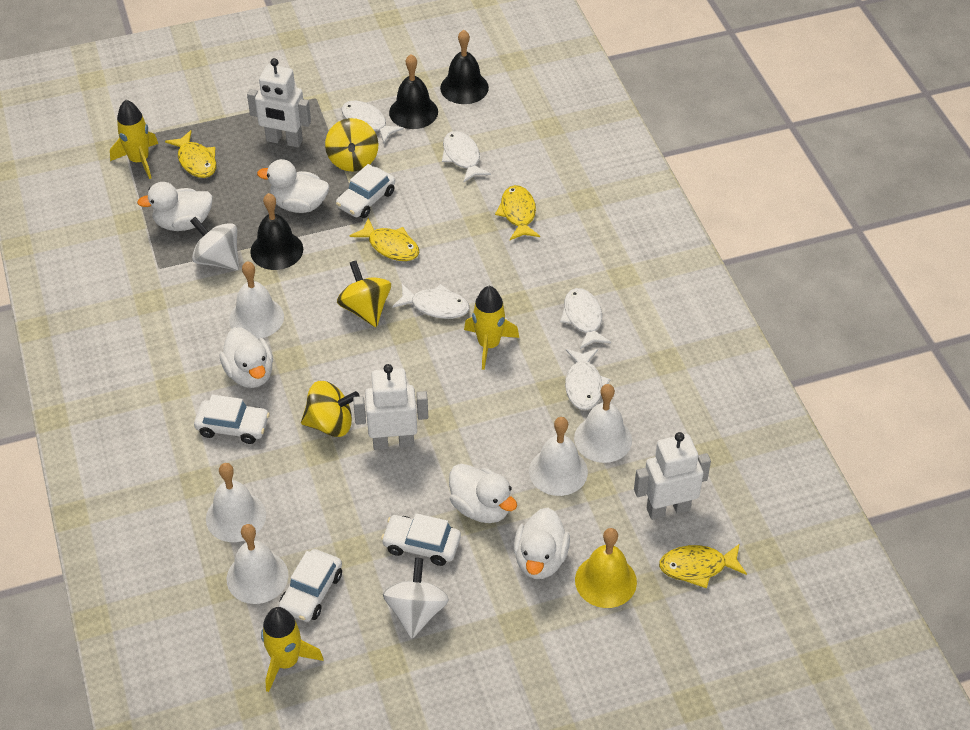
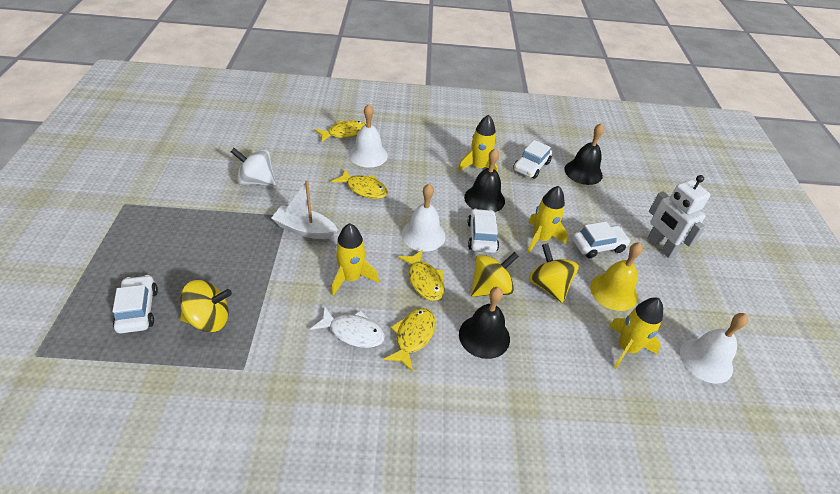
white bell: 5 -> 3
white boat: 0 -> 1
white duck: 5 -> 0
white fish: 5 -> 1
white robot: 3 -> 1
white spinning top: 2 -> 1
yellow rocket: 3 -> 4

